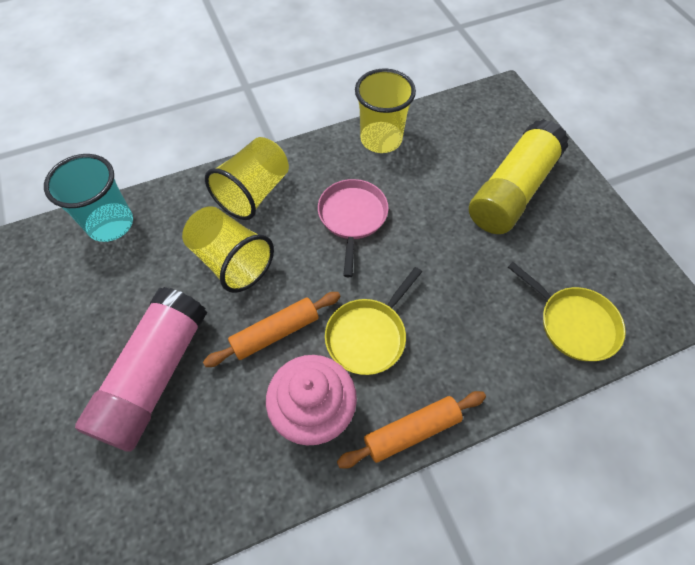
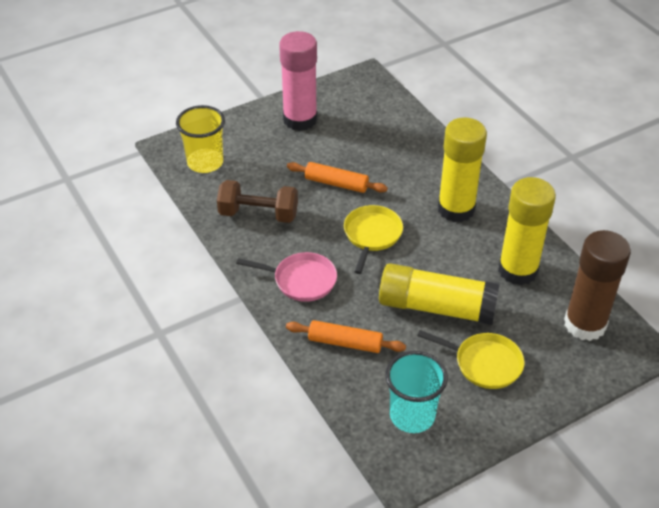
brown dumbbell: 0 -> 1
brown glue stick: 0 -> 1
pink cupcake: 1 -> 0
yellow cup: 3 -> 1
yellow glue stick: 1 -> 3

